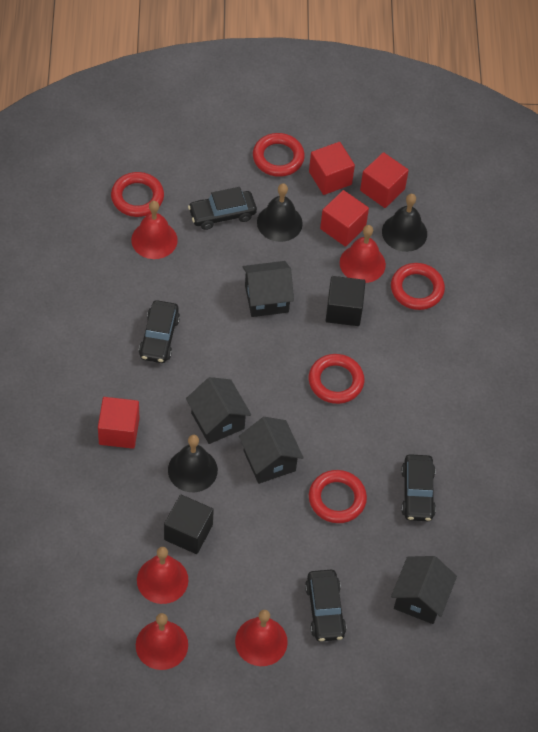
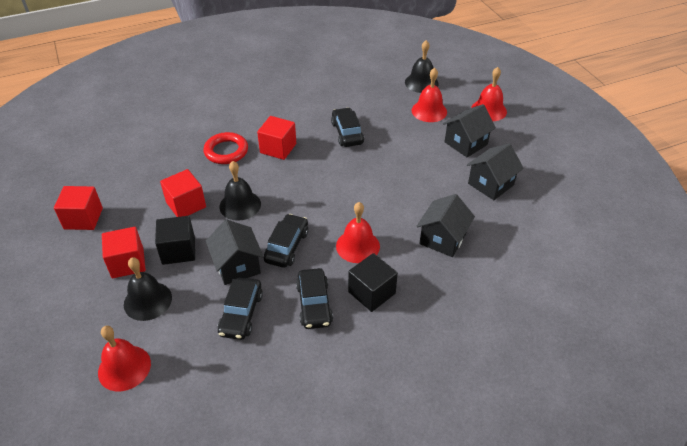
red bell: 5 -> 4
red ring: 5 -> 1

